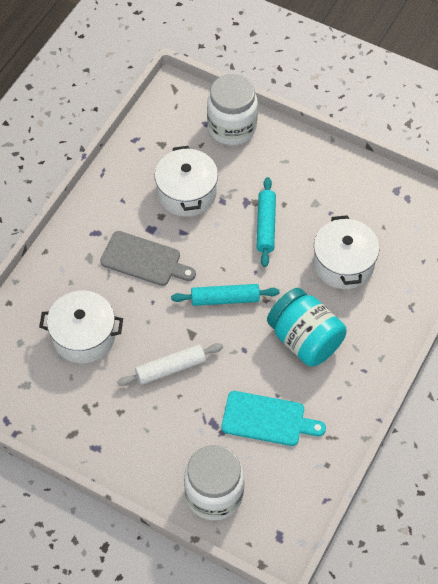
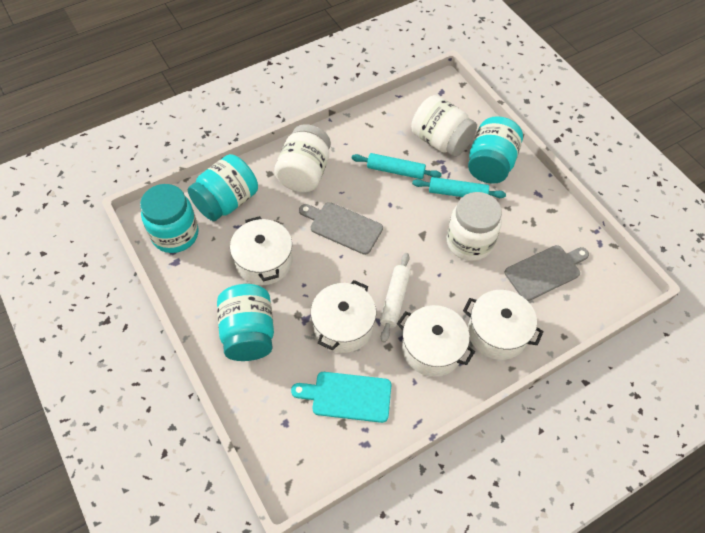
grey cutting board: 1 -> 2
turquoise jar: 1 -> 4
white jar: 2 -> 3
white pot: 3 -> 4

